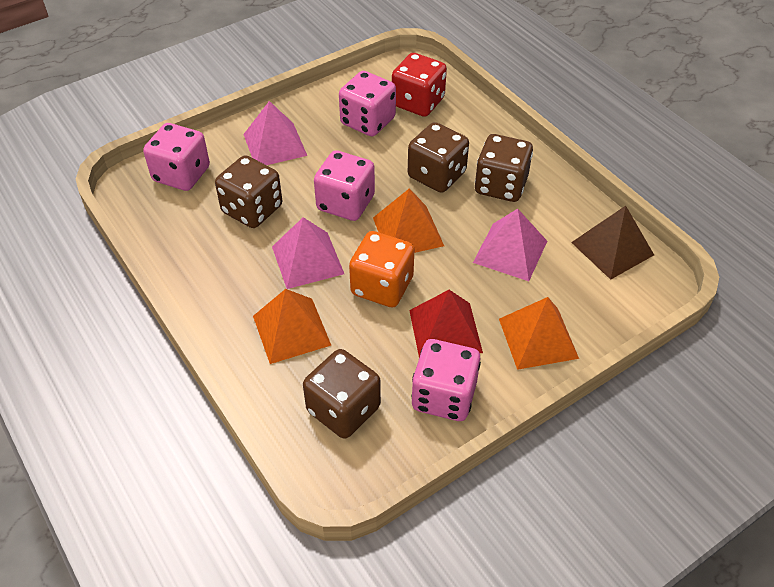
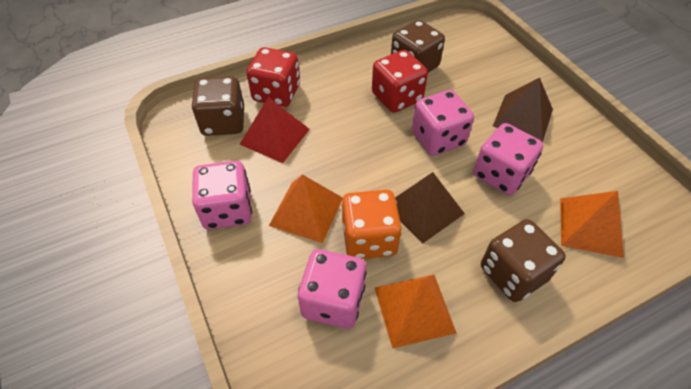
brown dice: 4 -> 3
brown pyramid: 1 -> 2
pink pyramid: 3 -> 0
red dice: 1 -> 2

